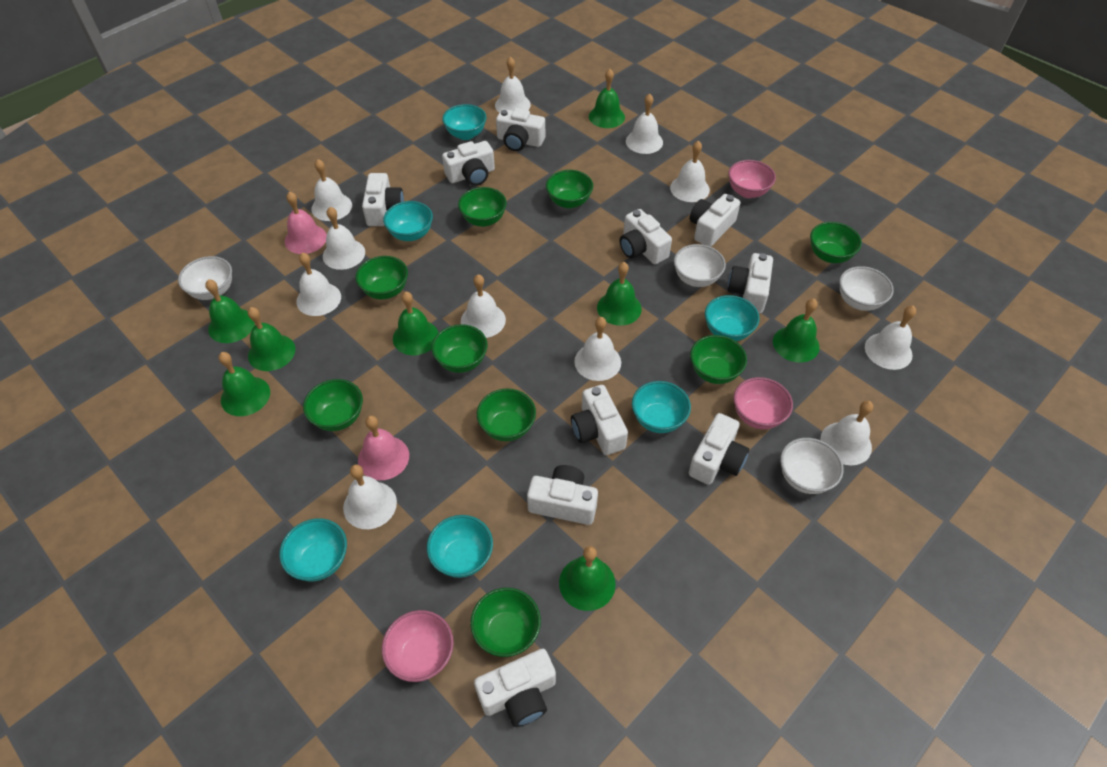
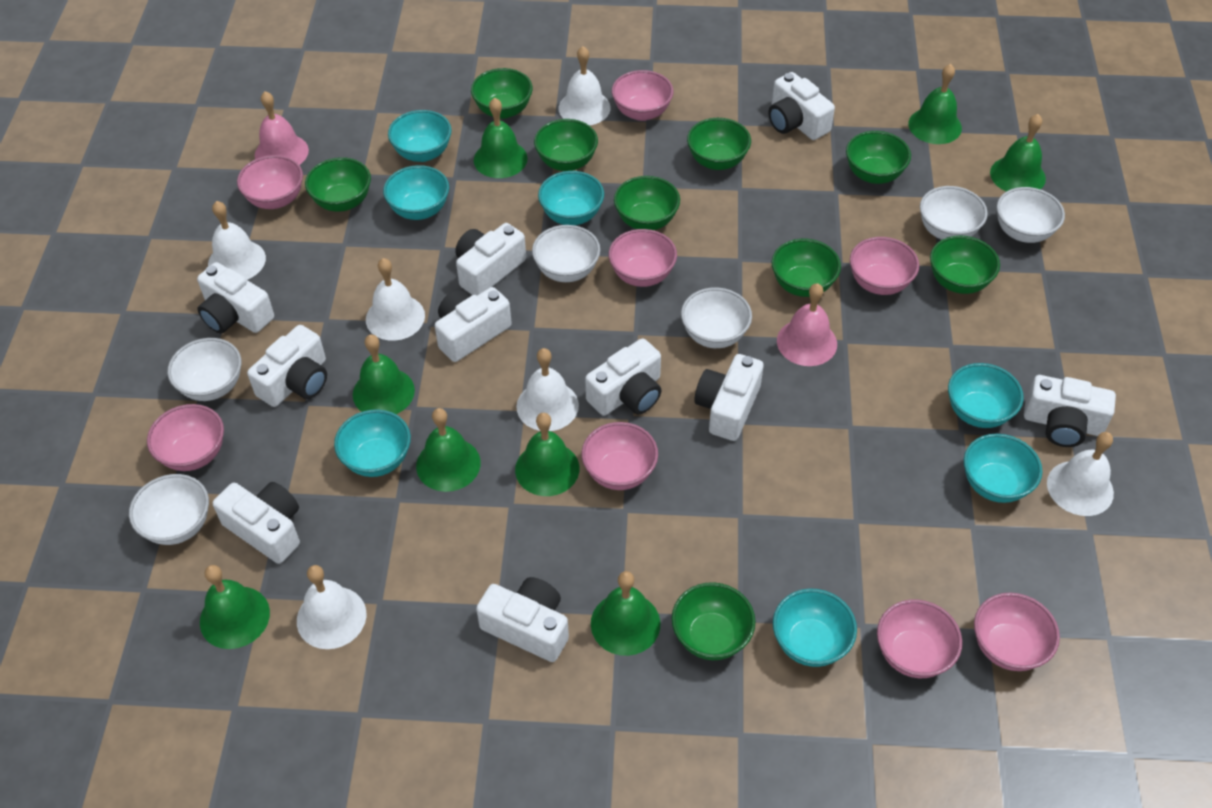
pink bowl: 3 -> 8
turquoise bowl: 6 -> 7
white bell: 11 -> 6
white bowl: 4 -> 6

